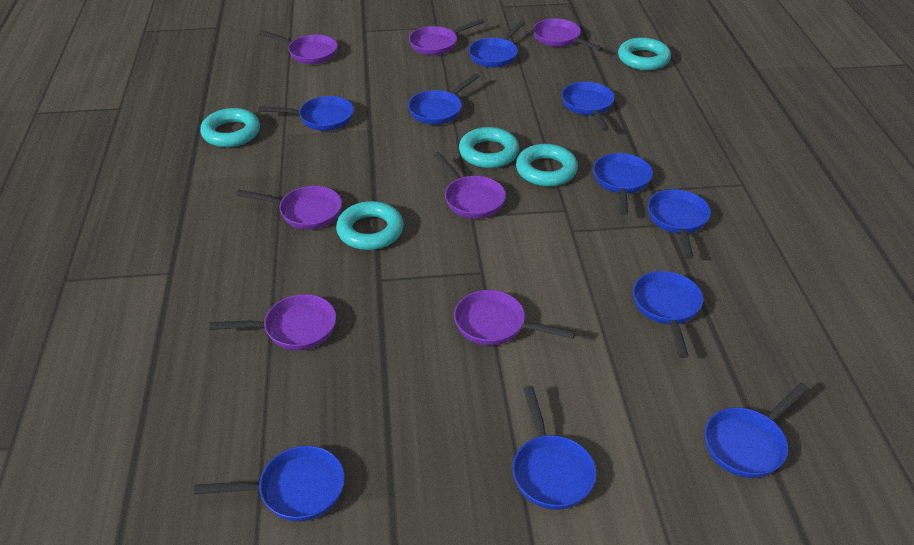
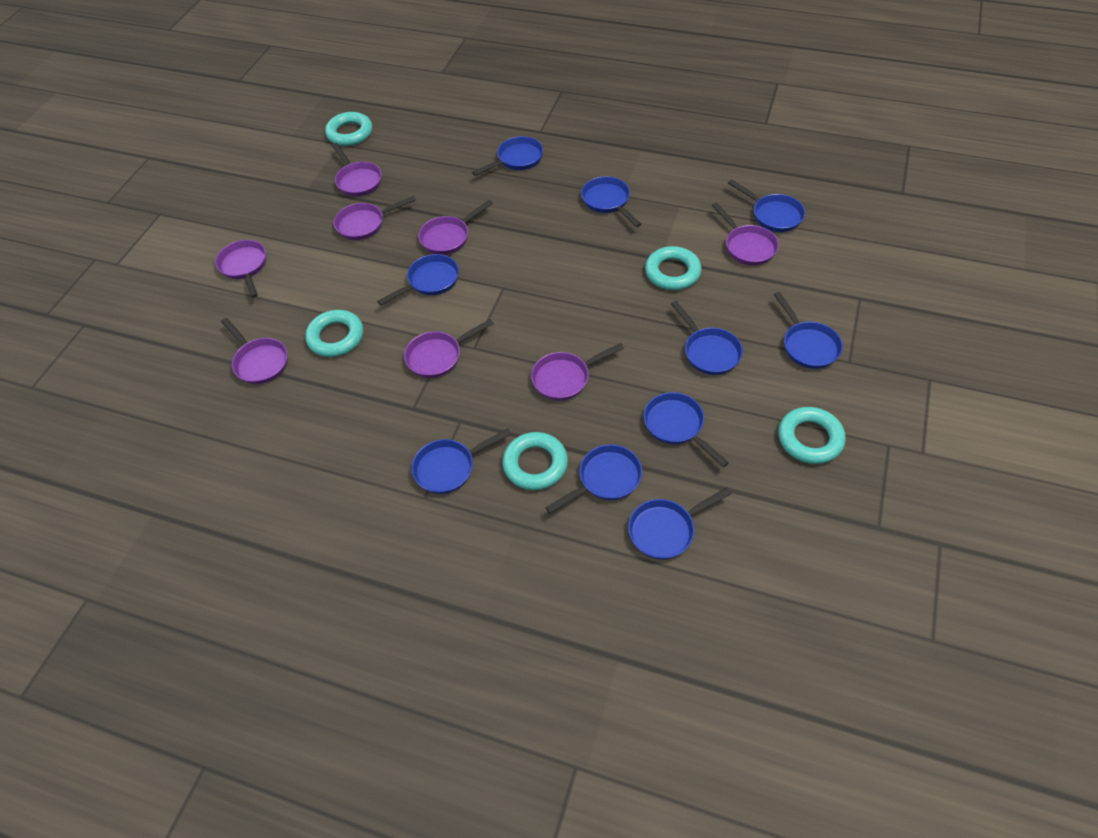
purple pan: 7 -> 8

